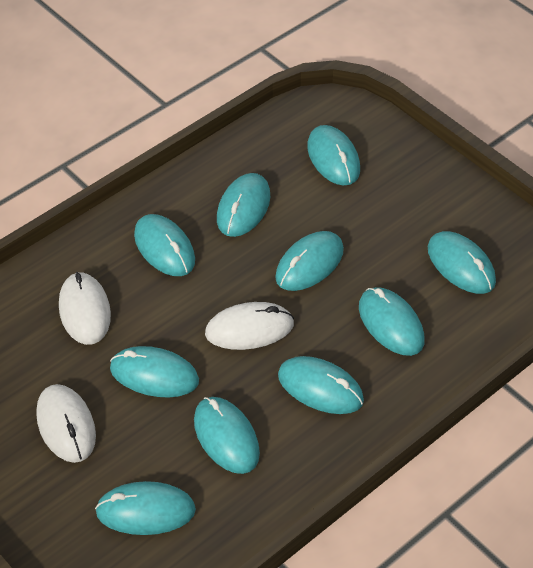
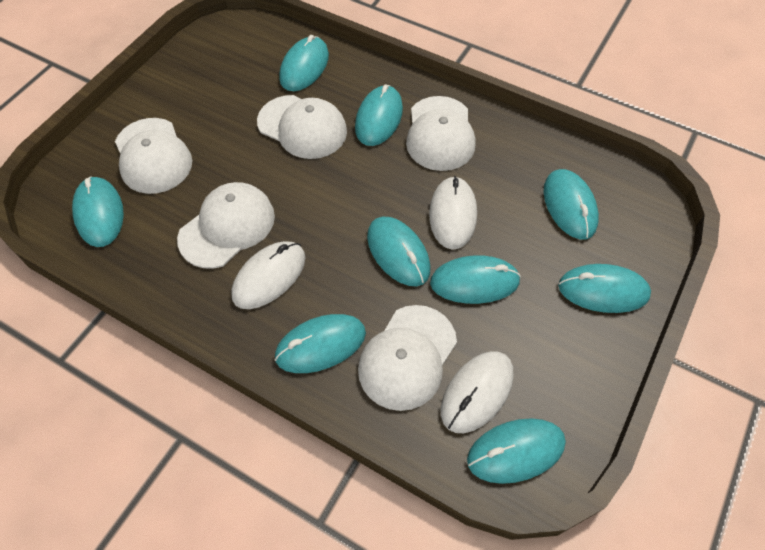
turquoise mouse: 10 -> 9
white cap: 0 -> 5

